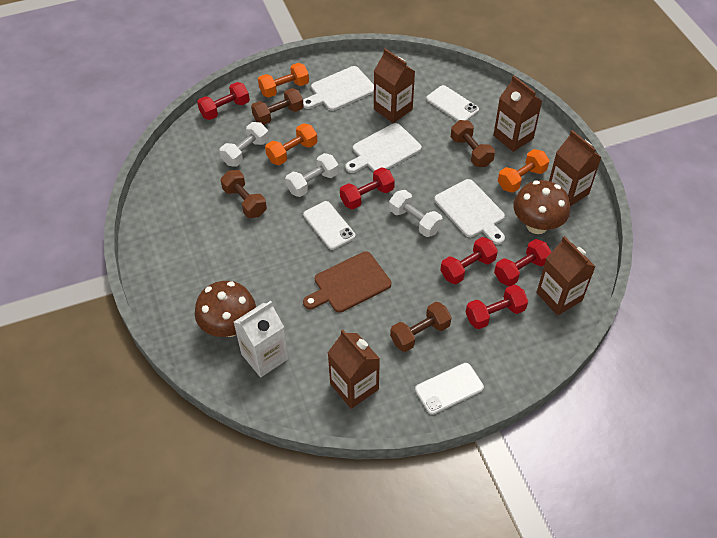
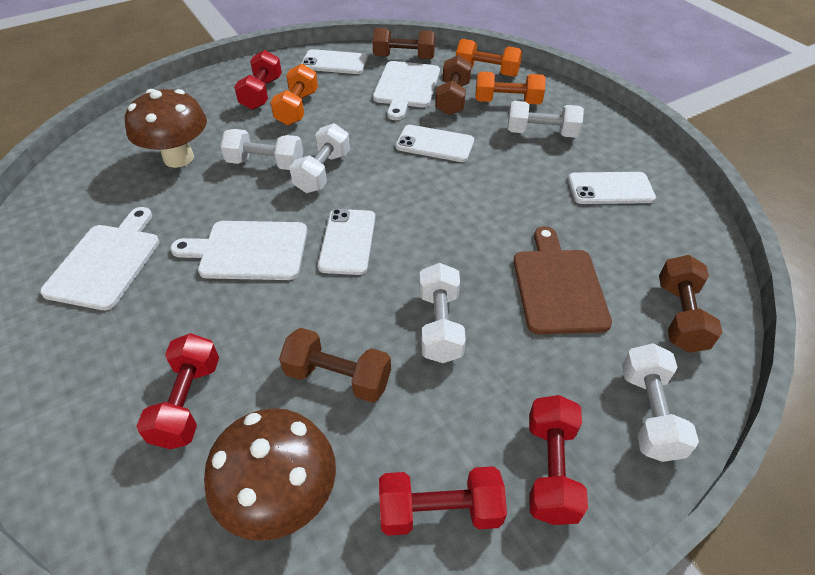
brown carton: 5 -> 0
red dumbbell: 5 -> 4
white carton: 1 -> 0
white dumbbell: 3 -> 5
white phone: 3 -> 4

